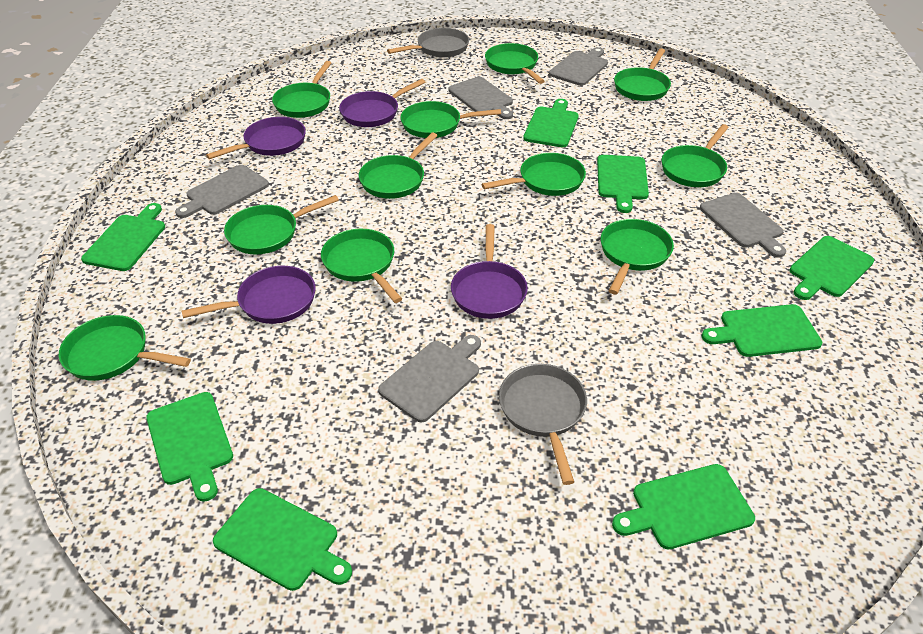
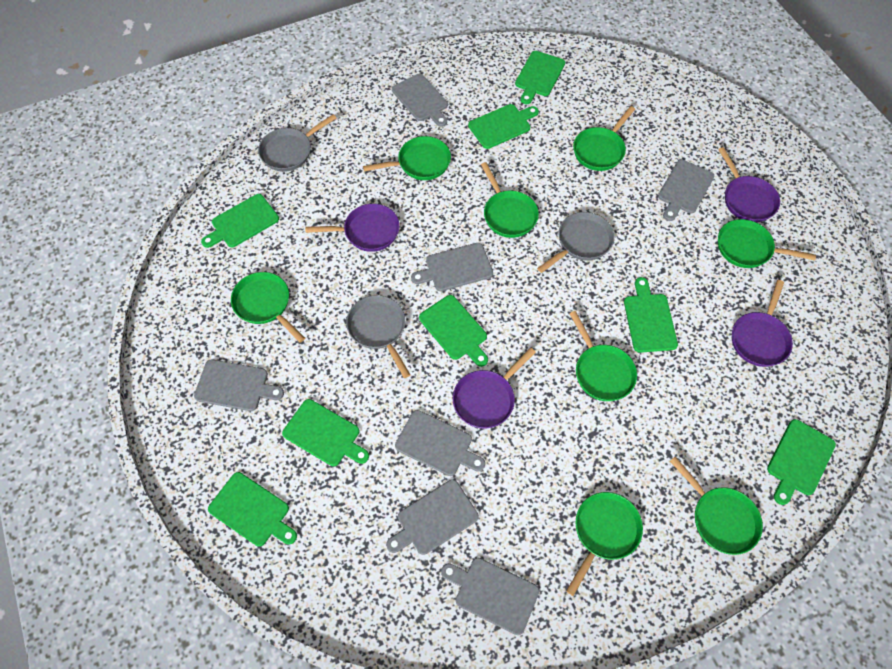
green pan: 11 -> 8
grey cutting board: 5 -> 7
grey pan: 2 -> 3

